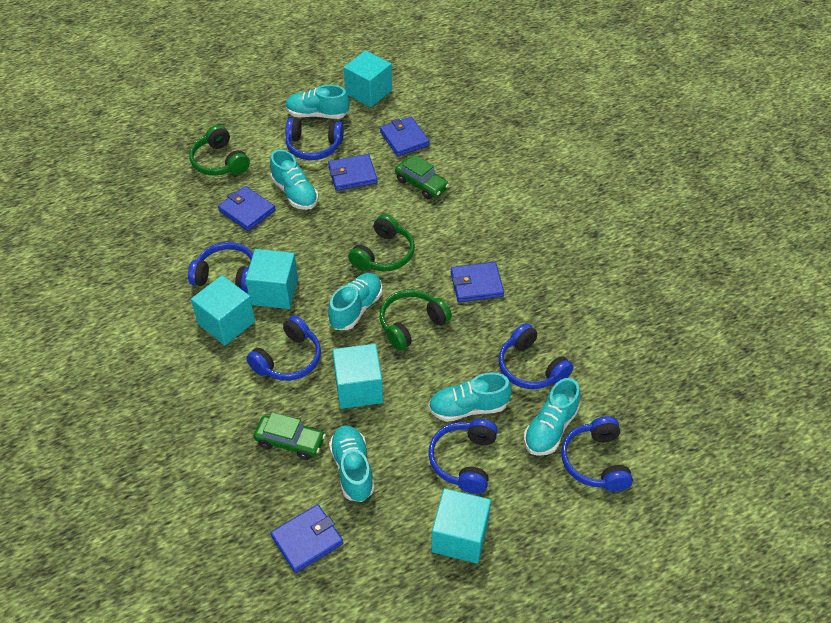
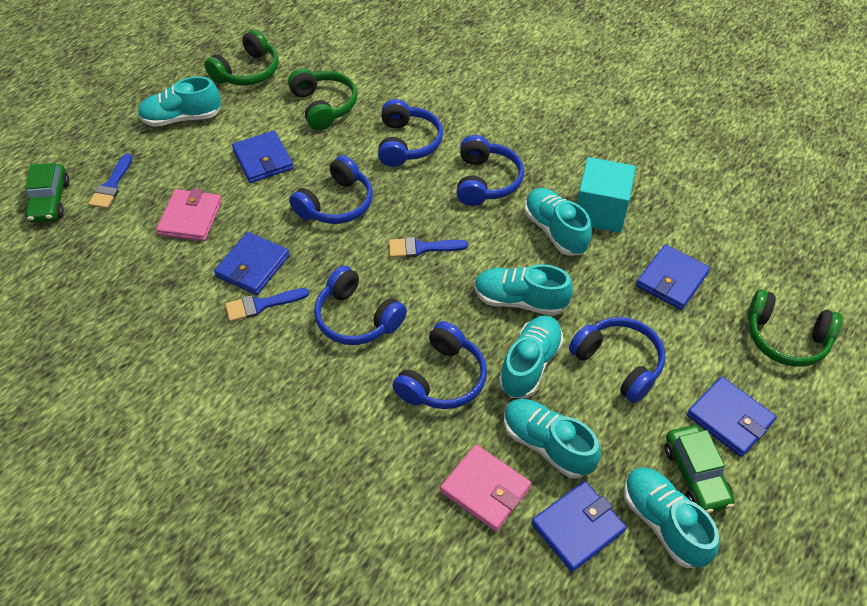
blue brush: 0 -> 3
pink wallet: 0 -> 2
turquoise cube: 5 -> 1

